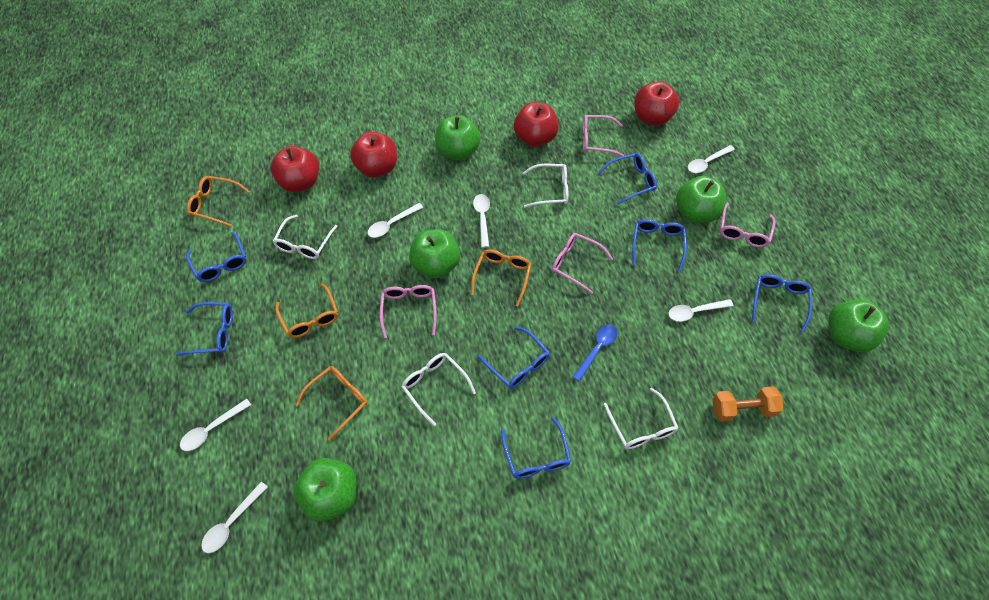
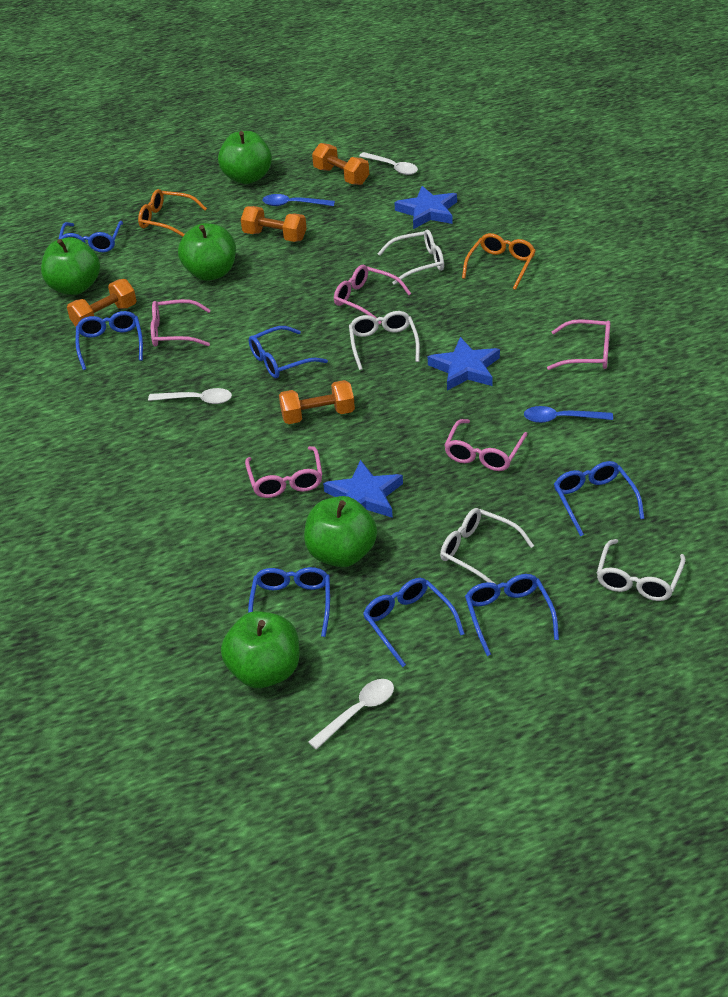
blue spoon: 1 -> 2
blue star: 0 -> 3
orange dumbbell: 1 -> 4
orange glasses: 4 -> 2
pink glasses: 4 -> 5
red apple: 4 -> 0
white spoon: 6 -> 3

